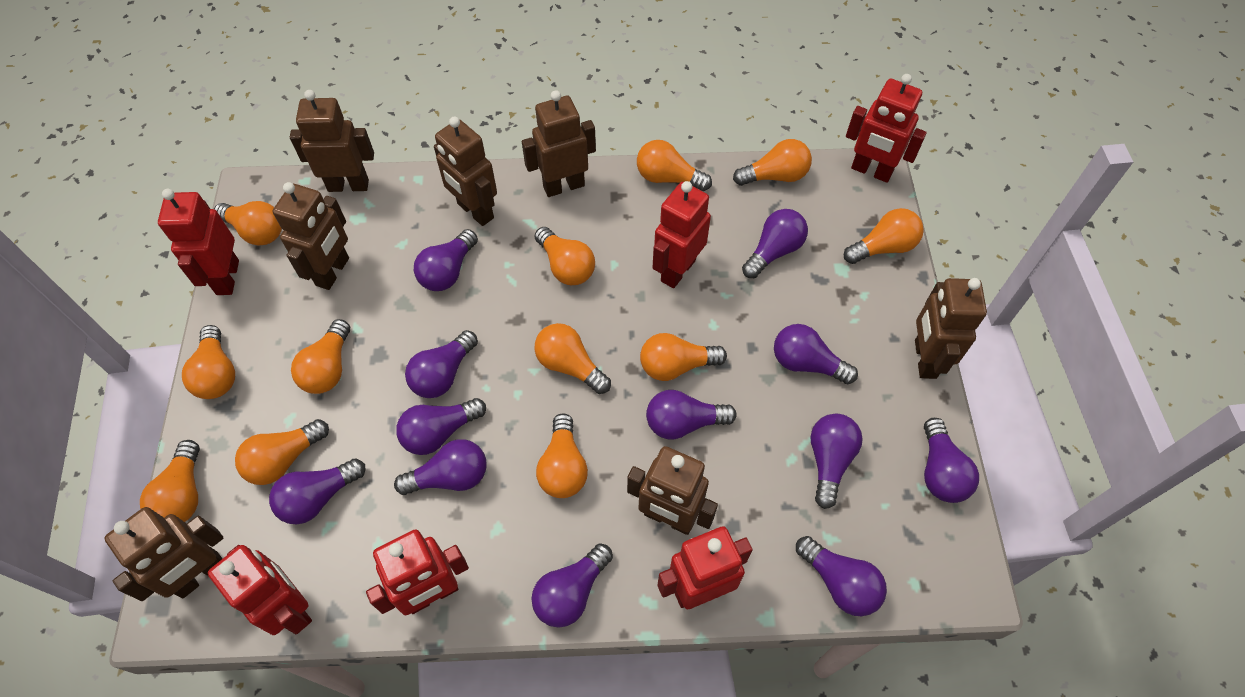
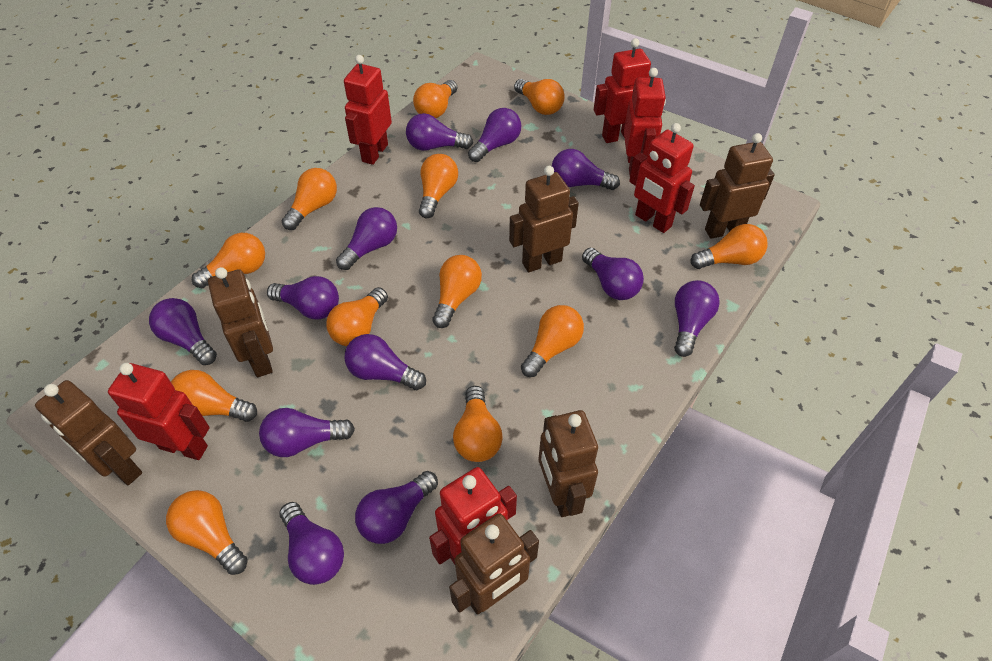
brown robot: 7 -> 6

